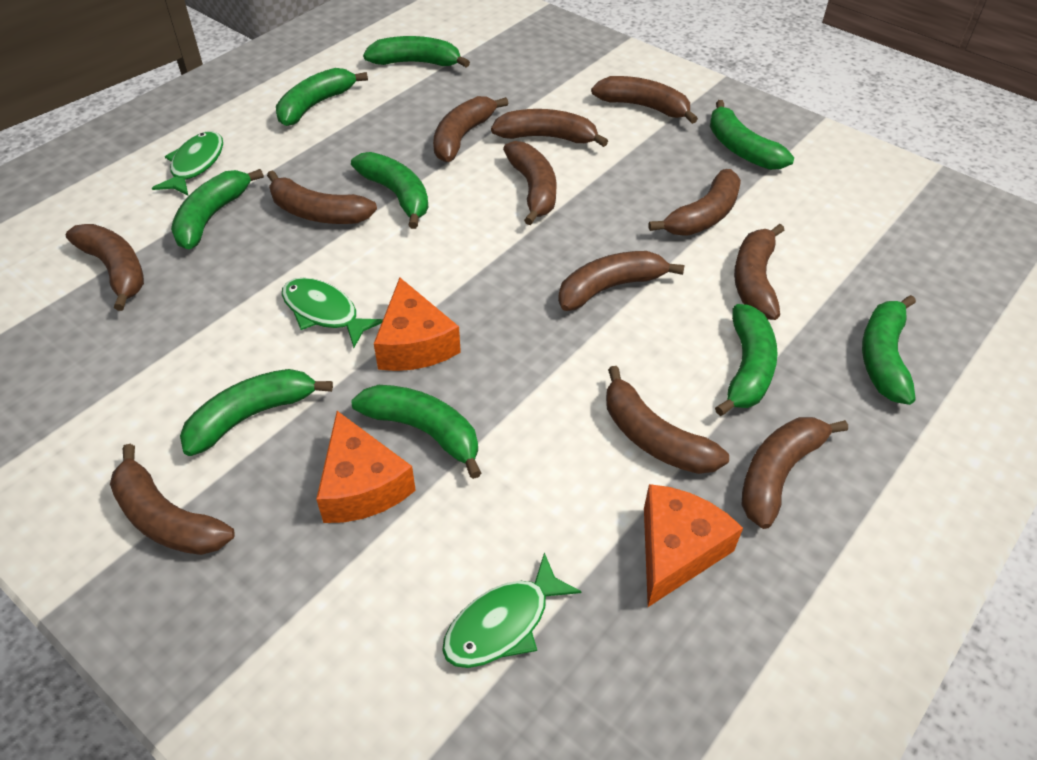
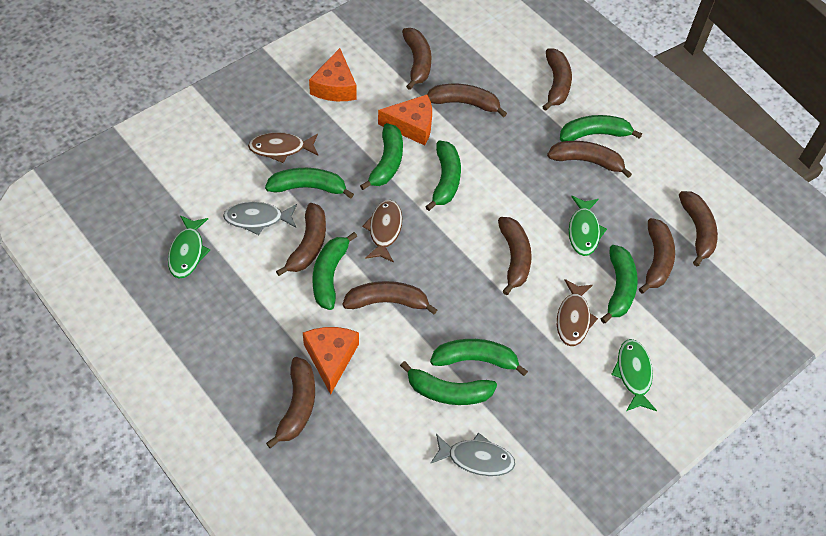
brown banana: 12 -> 10
brown fish: 0 -> 3
green banana: 9 -> 8
grey fish: 0 -> 2

